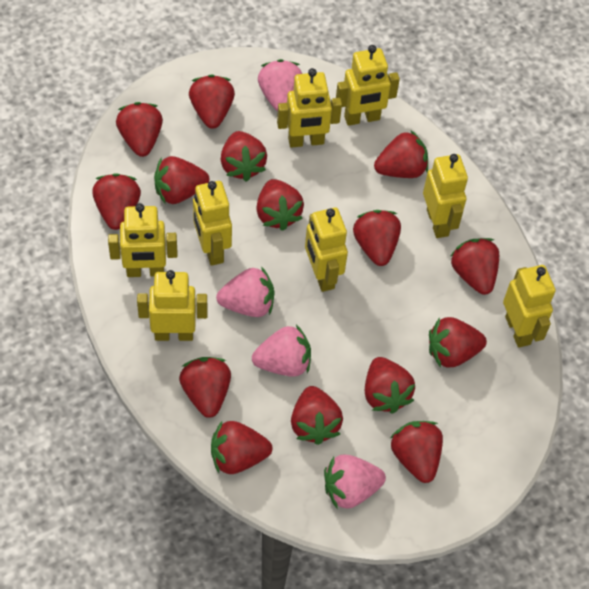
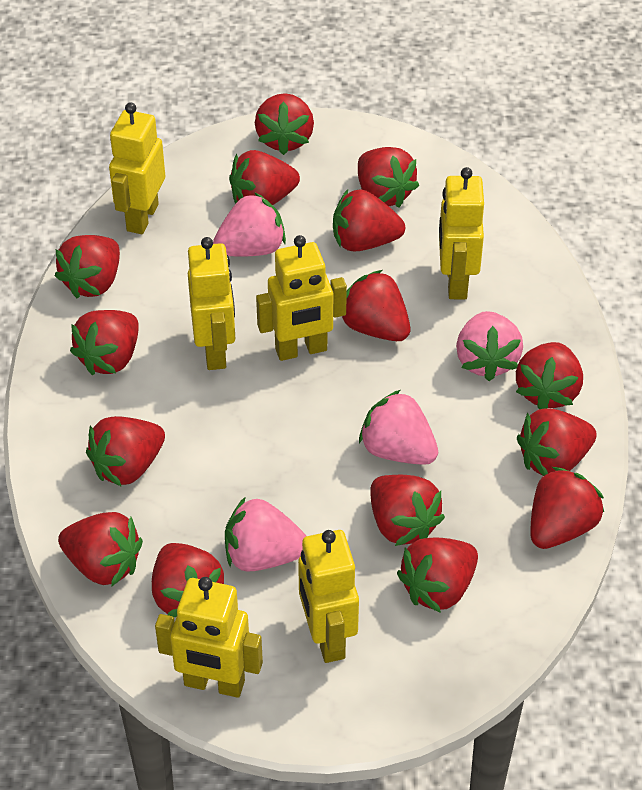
yellow robot: 8 -> 6

